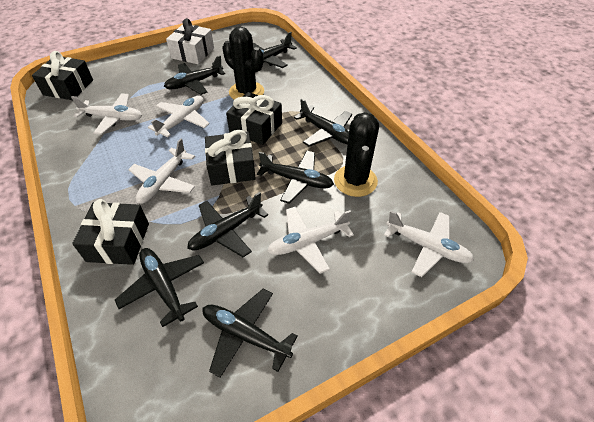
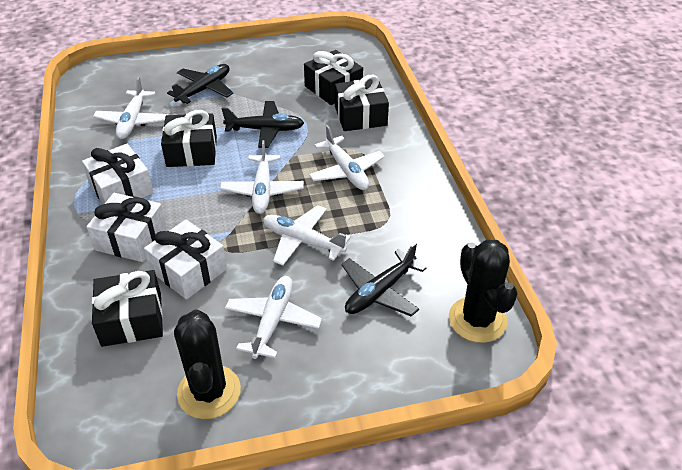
black plane: 7 -> 3
white gift: 1 -> 3

